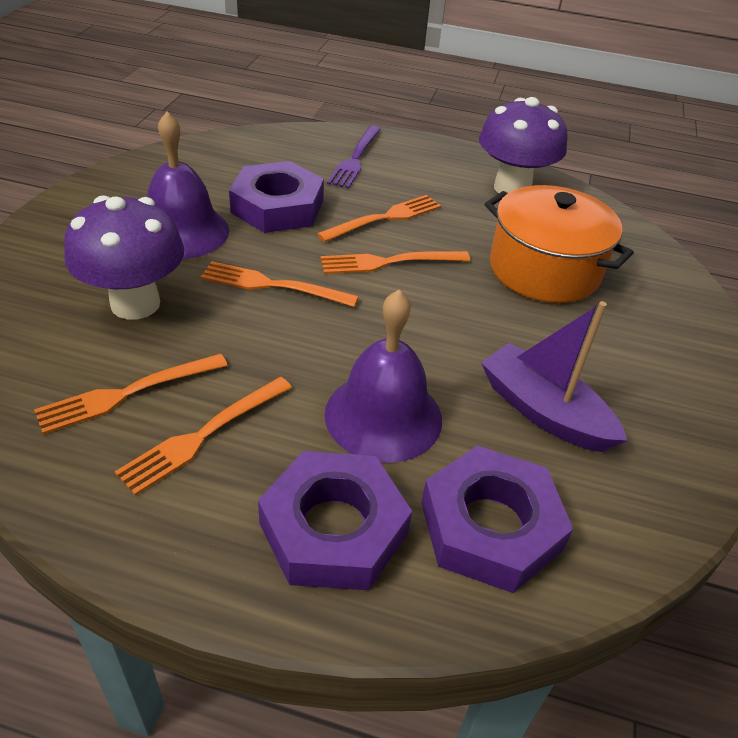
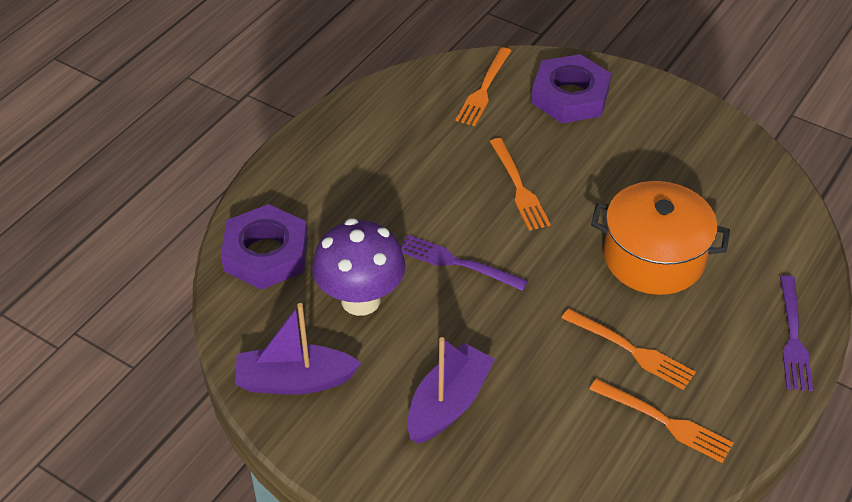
orange fork: 5 -> 4
purple bell: 2 -> 0
purple boat: 1 -> 2
purple fork: 1 -> 2
purple mushroom: 2 -> 1
purple nut: 3 -> 2

